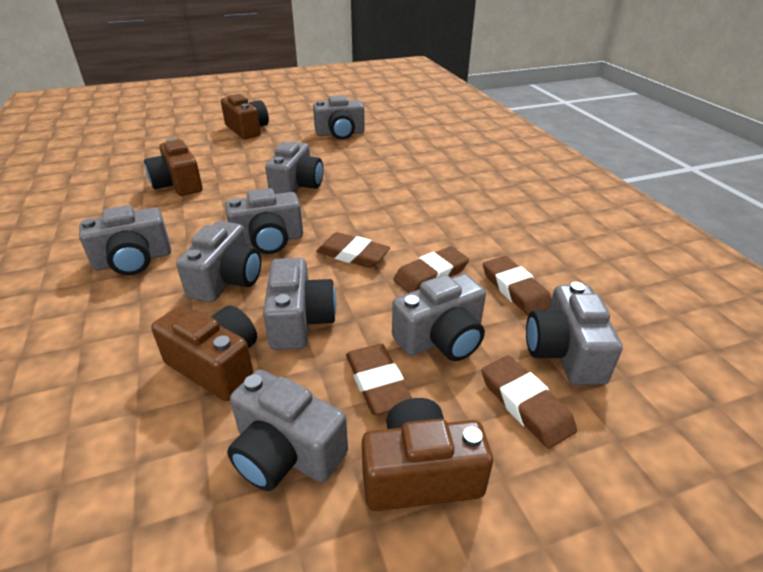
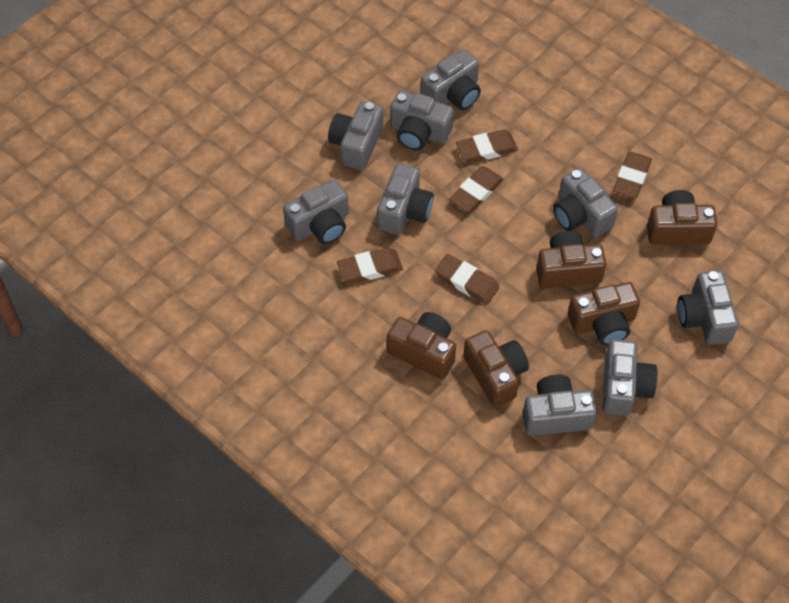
brown camera: 4 -> 5

